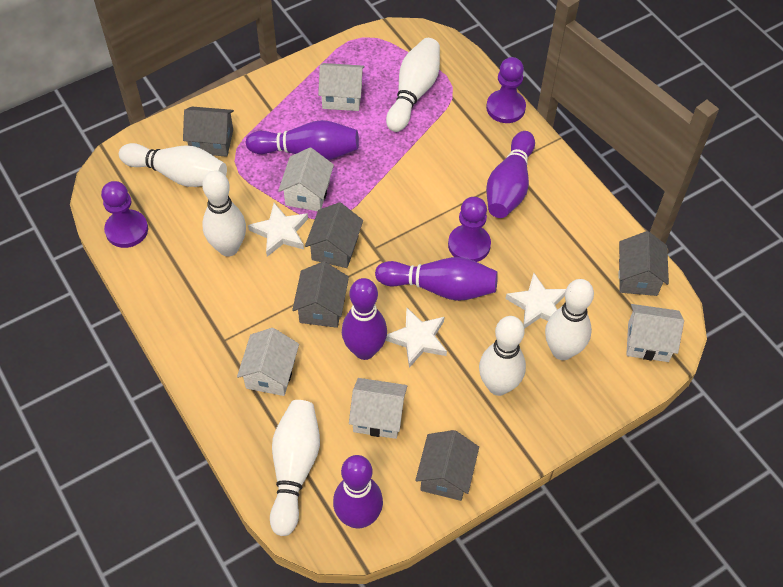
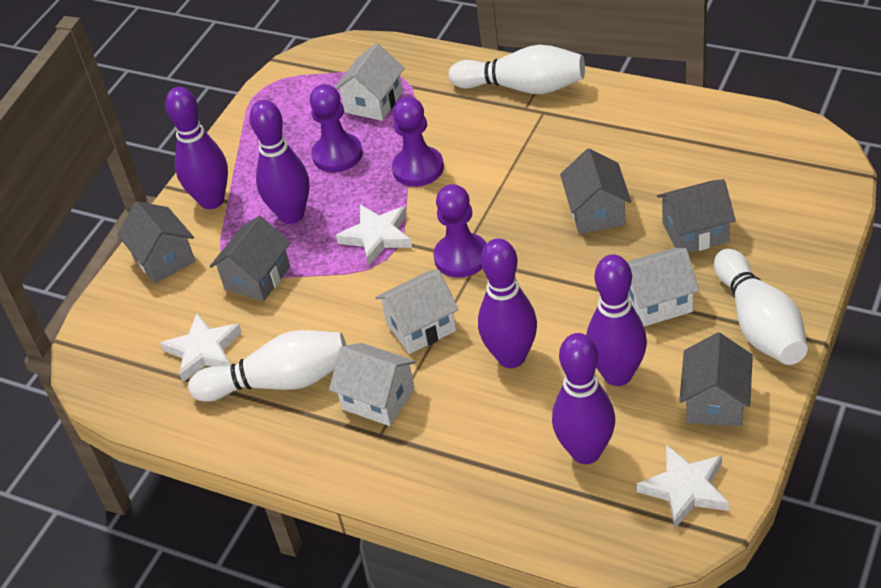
white bowling pin: 6 -> 3
white house: 5 -> 4

